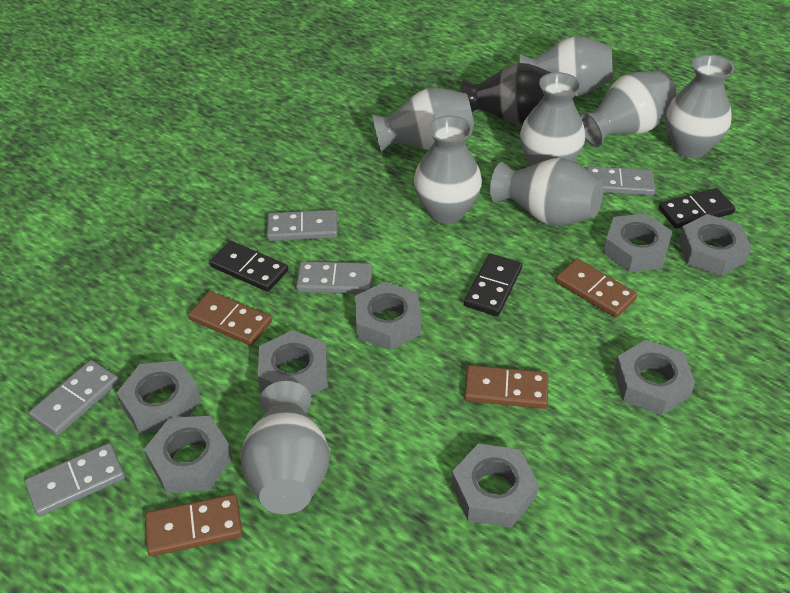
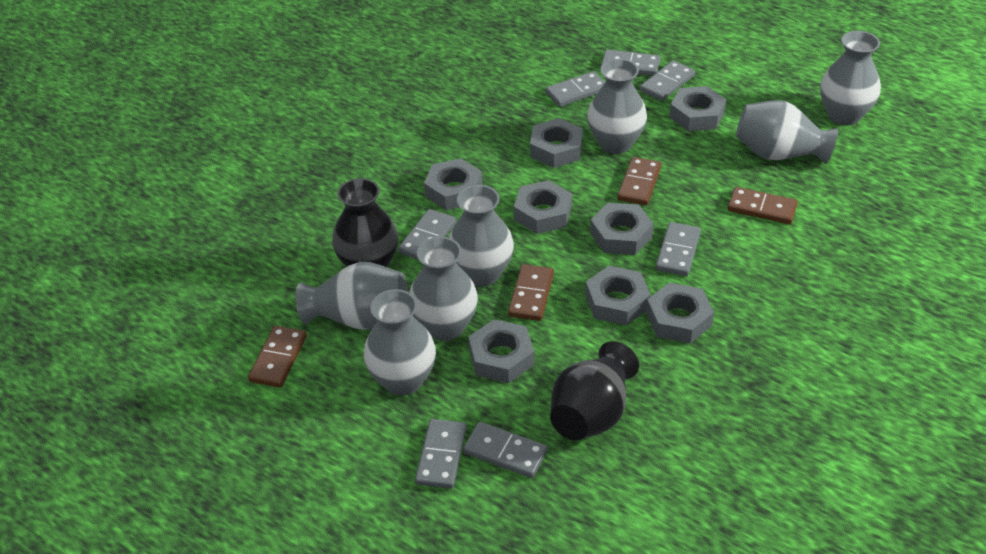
black domino: 3 -> 0
black vase: 1 -> 2
grey domino: 5 -> 7
grey vase: 8 -> 7

